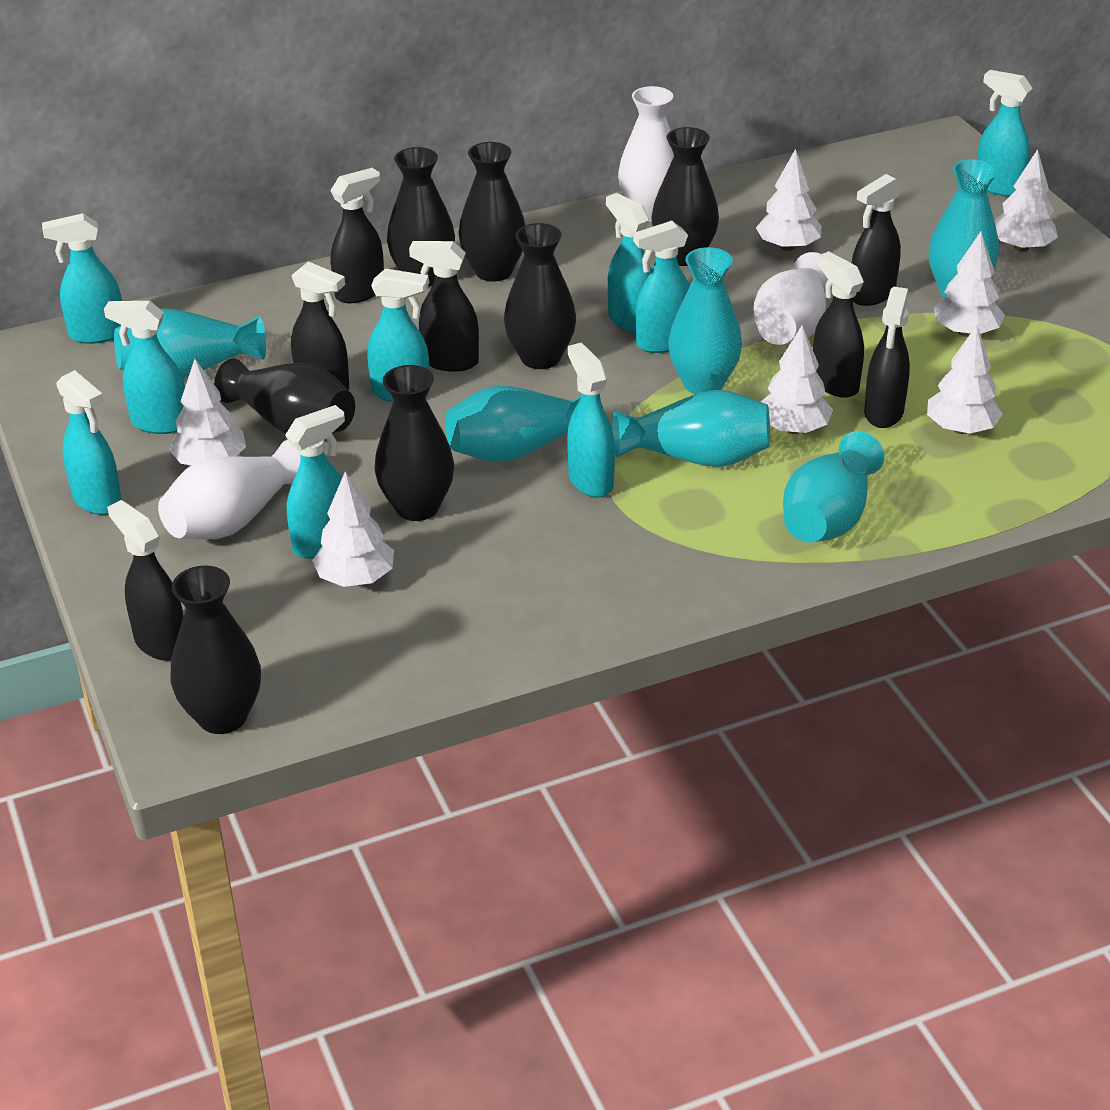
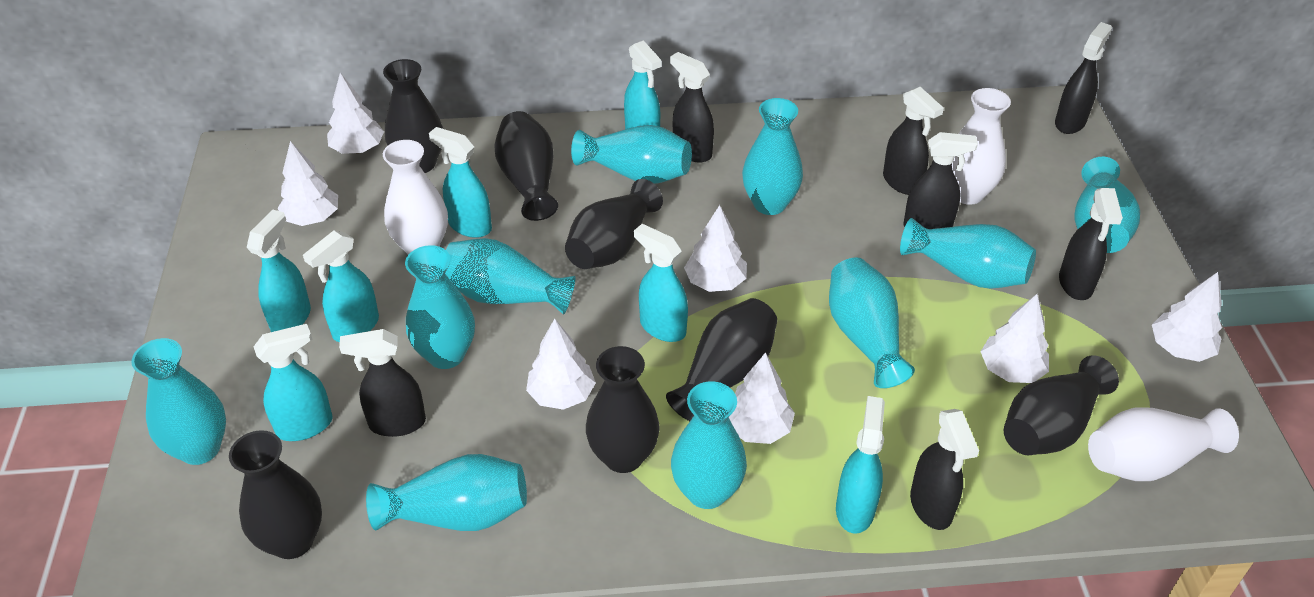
turquoise spray bottle: 9 -> 7
turquoise vase: 6 -> 10

